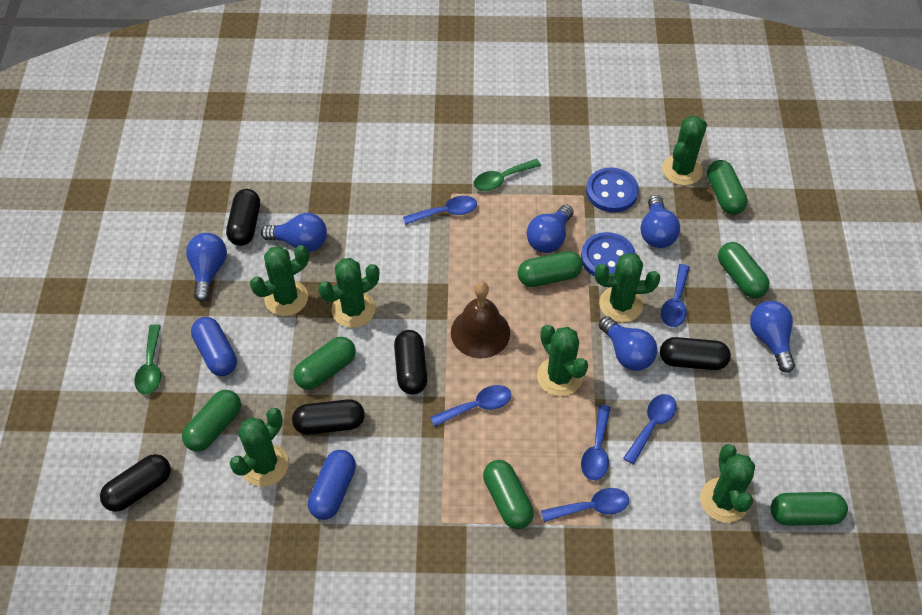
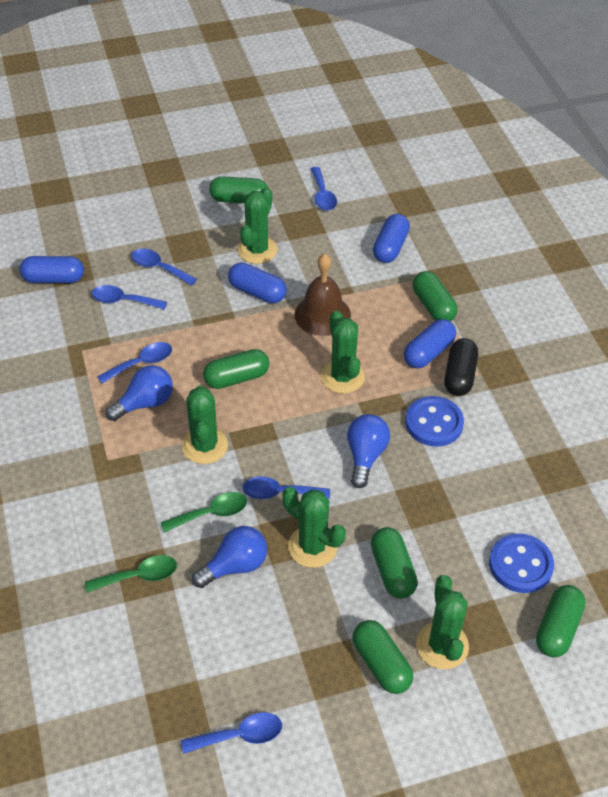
black capsule: 5 -> 1
blue capsule: 2 -> 4
blue light bulb: 6 -> 3
green cactus: 7 -> 5
green capsule: 7 -> 6

